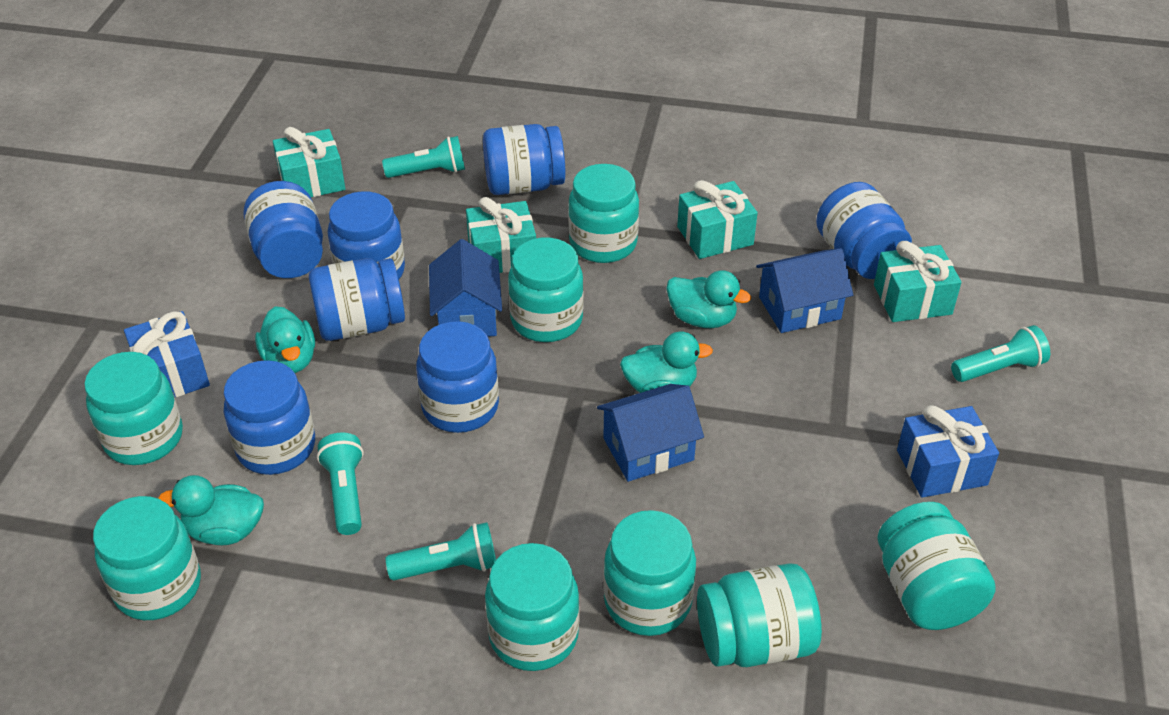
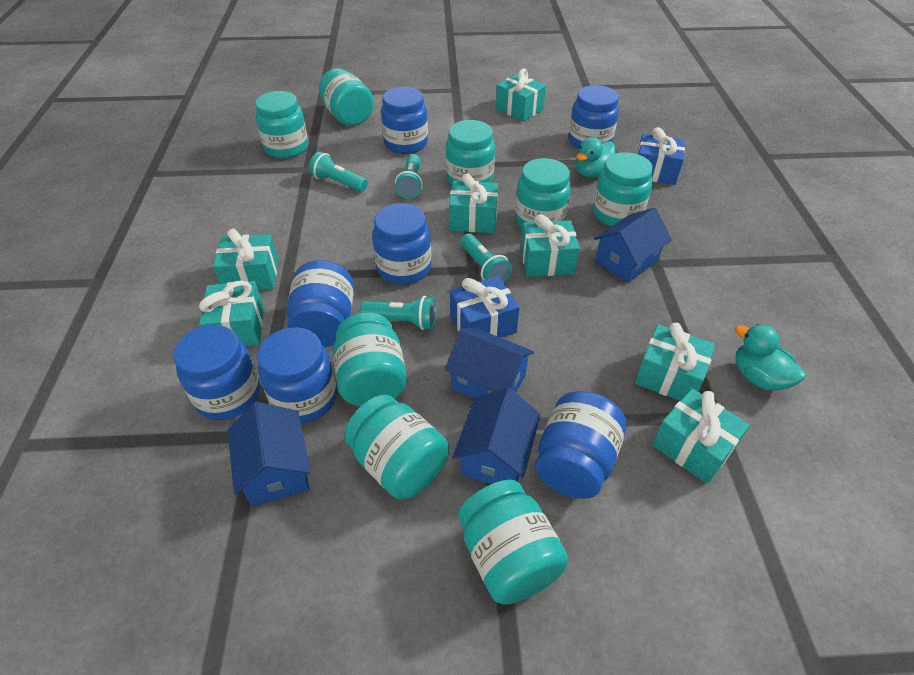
blue house: 3 -> 4
turquoise duck: 4 -> 2
turquoise gift: 4 -> 7

